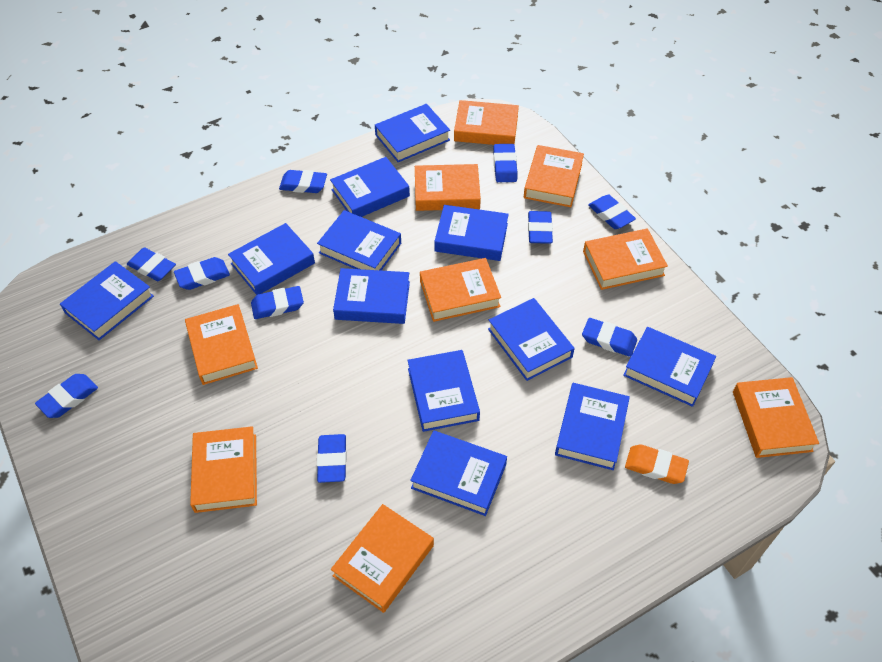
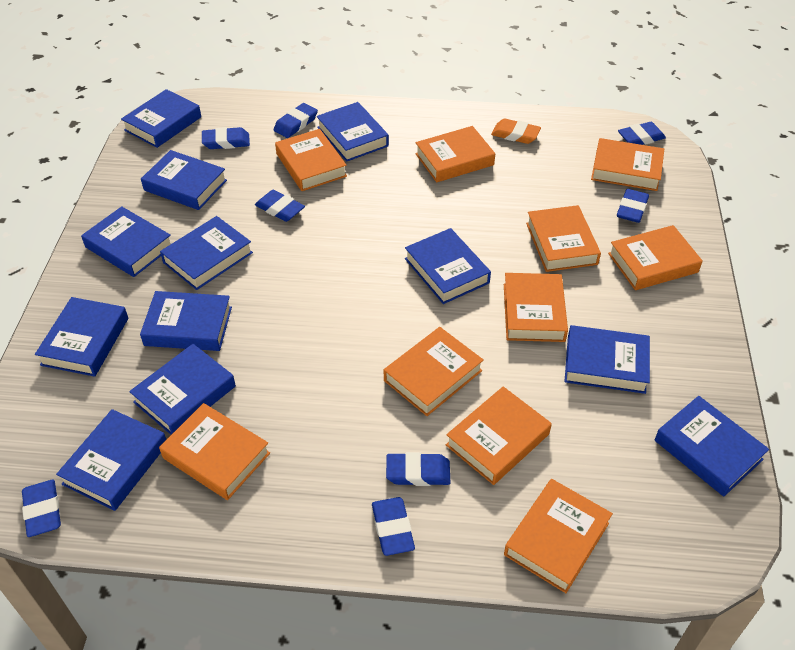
blue eraser: 10 -> 8
orange book: 9 -> 10

